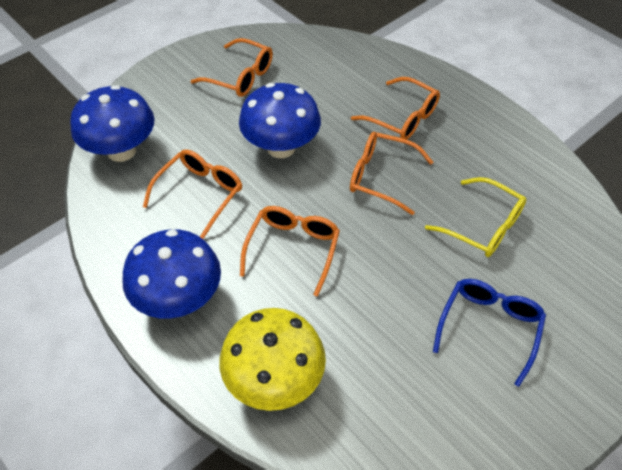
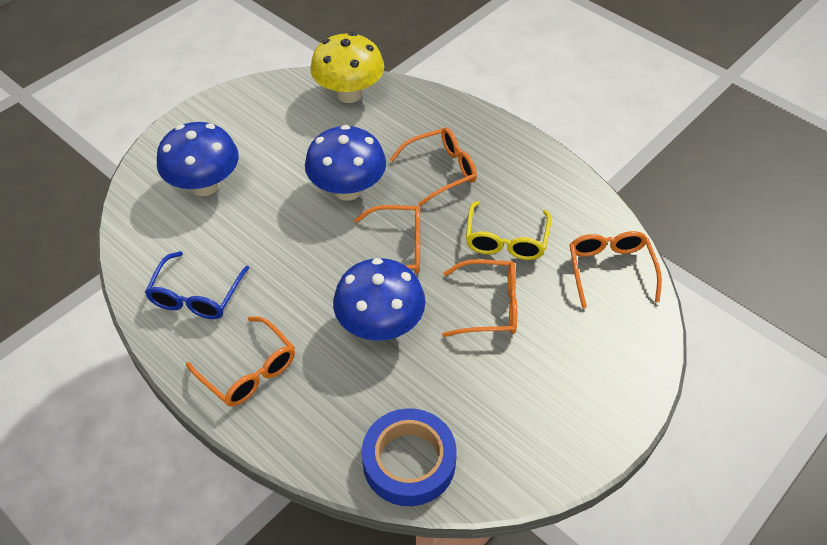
blue tape: 0 -> 1

